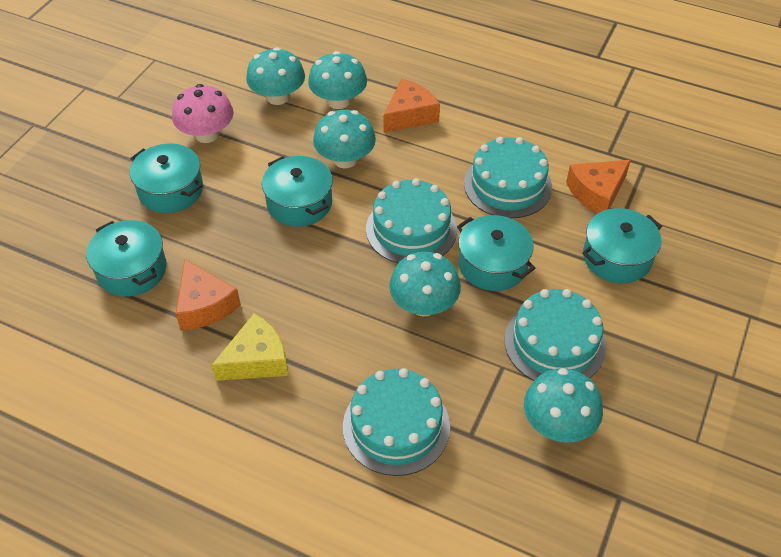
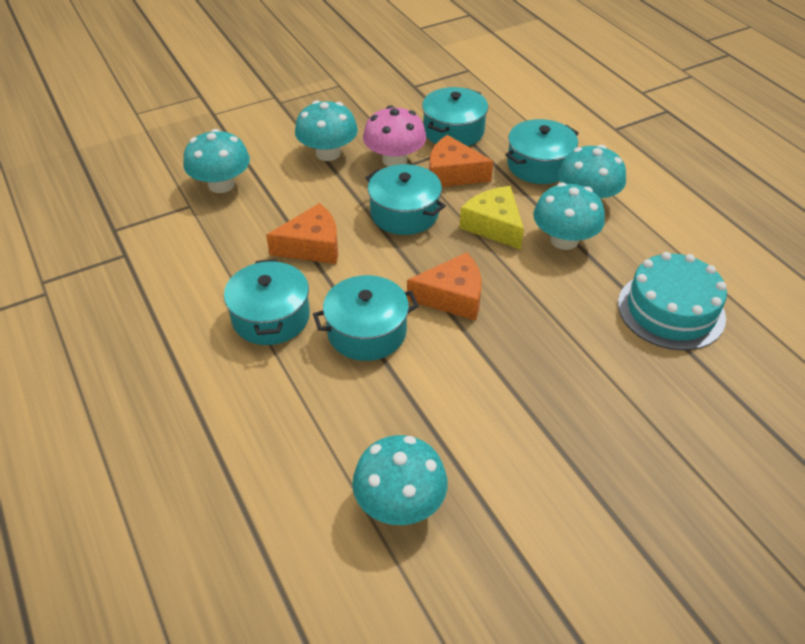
turquoise cake: 4 -> 1

